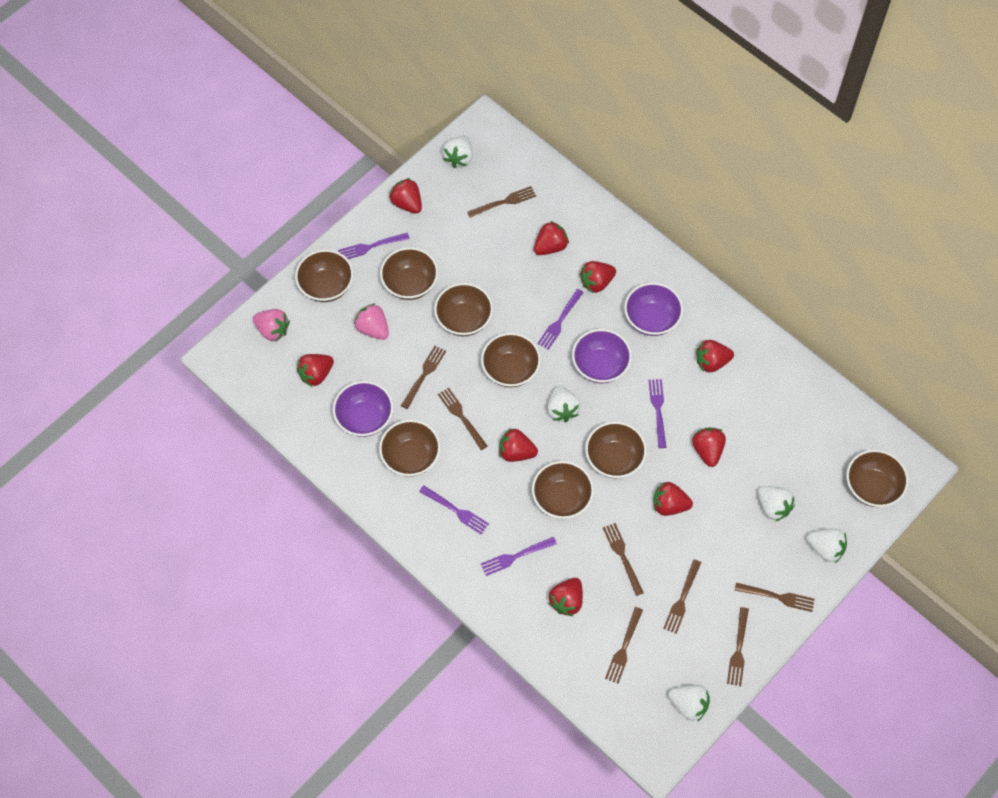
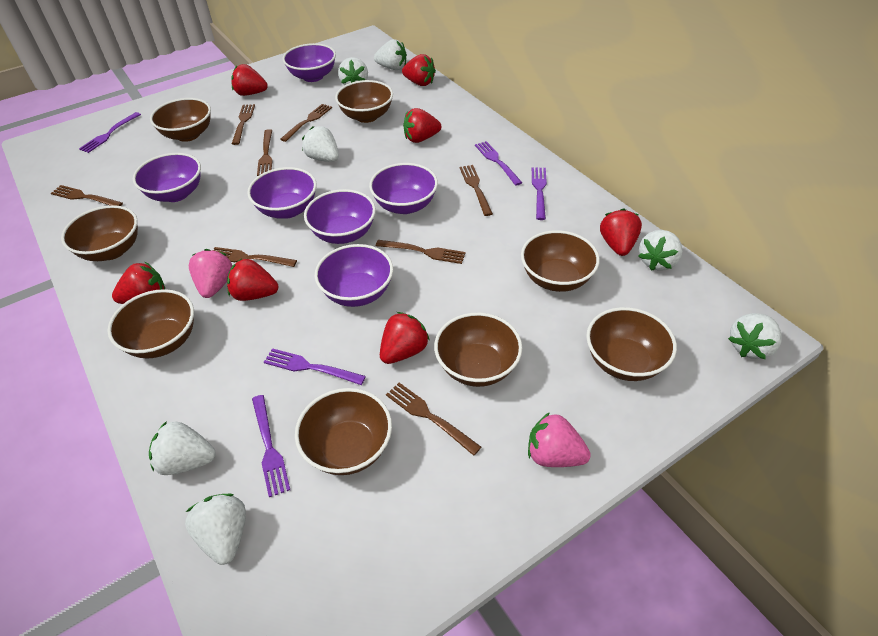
purple bowl: 3 -> 6
red strawberry: 9 -> 7
white strawberry: 5 -> 7

